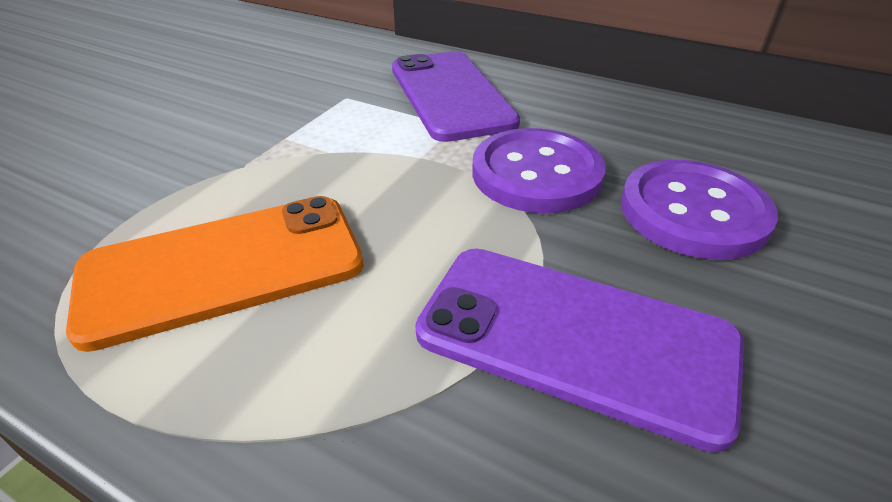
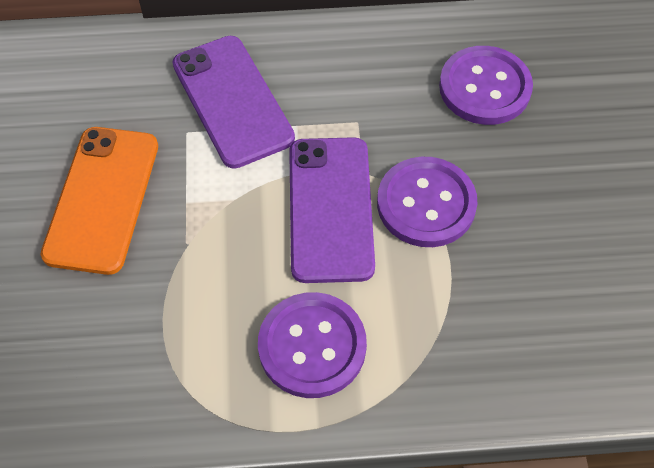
purple button: 2 -> 3

